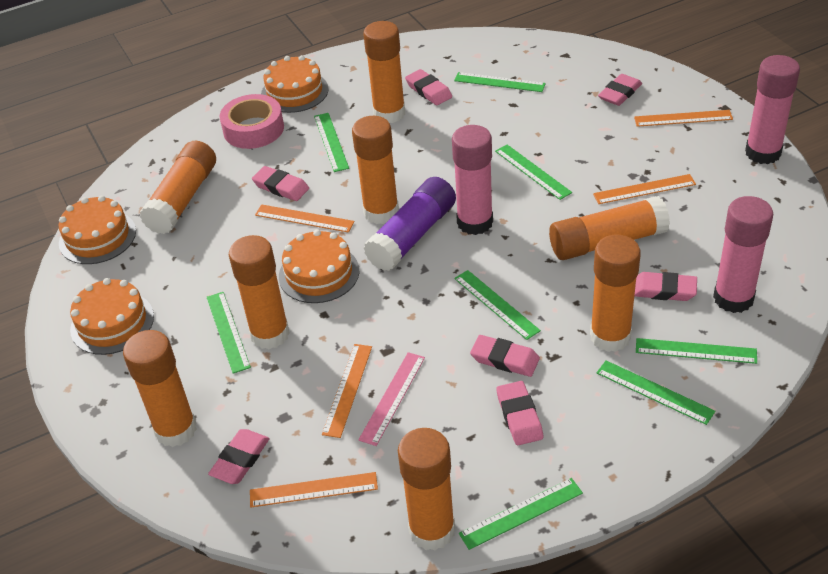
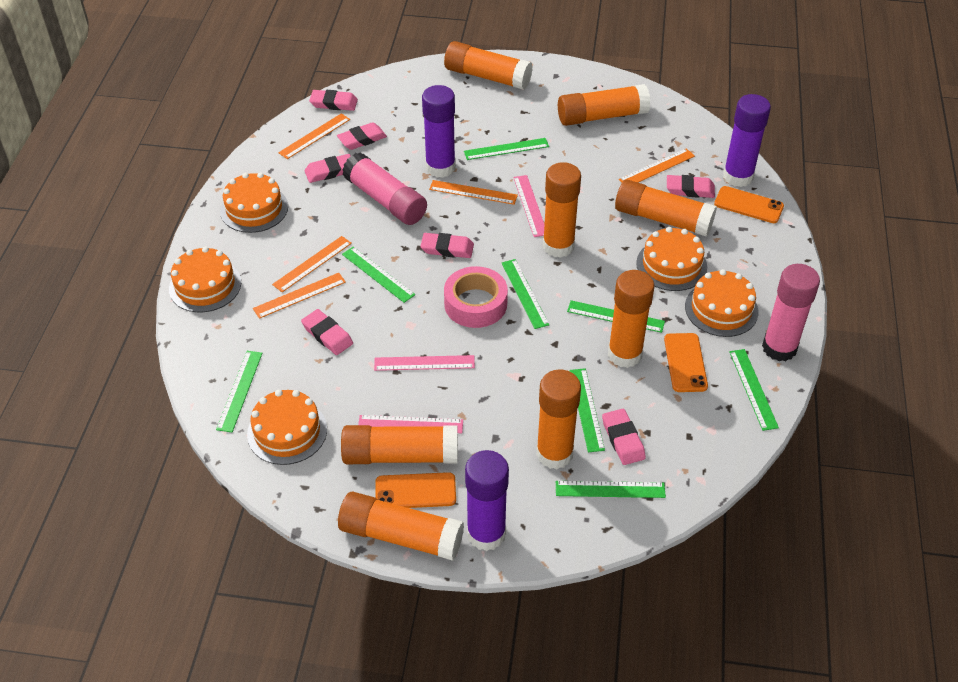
orange cake: 4 -> 5
orange phone: 0 -> 3
pink glue stick: 3 -> 2
pink ruler: 1 -> 3
purple glue stick: 1 -> 3

